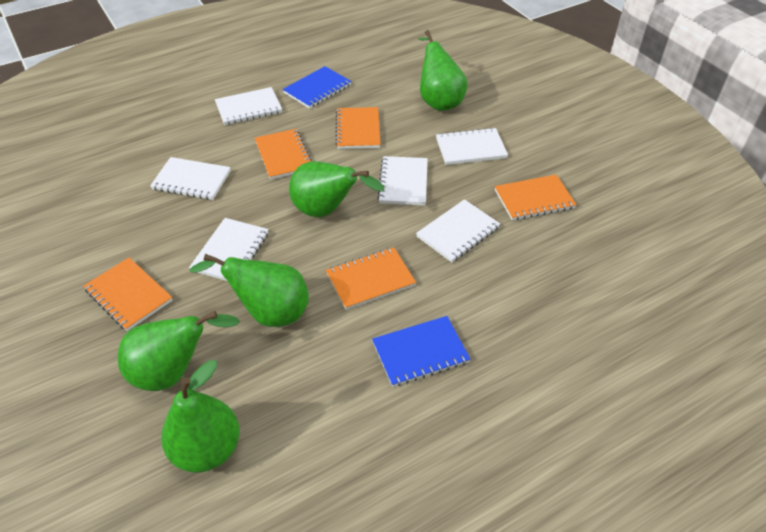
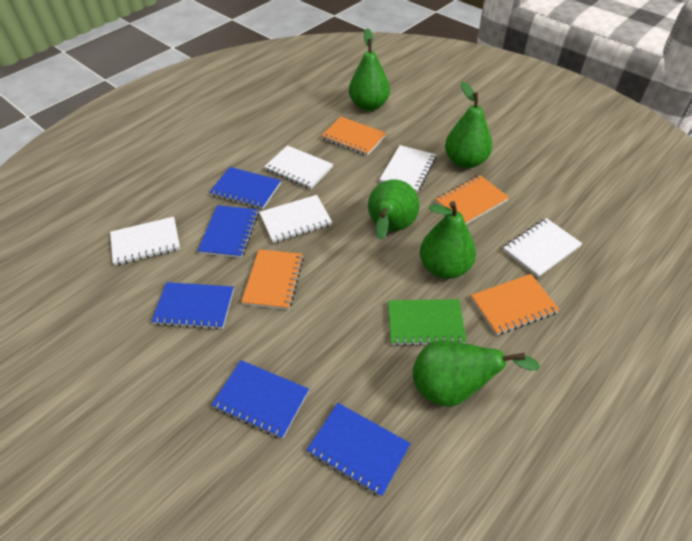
blue notebook: 2 -> 5
green notebook: 0 -> 1
orange notebook: 5 -> 4
white notebook: 6 -> 5

